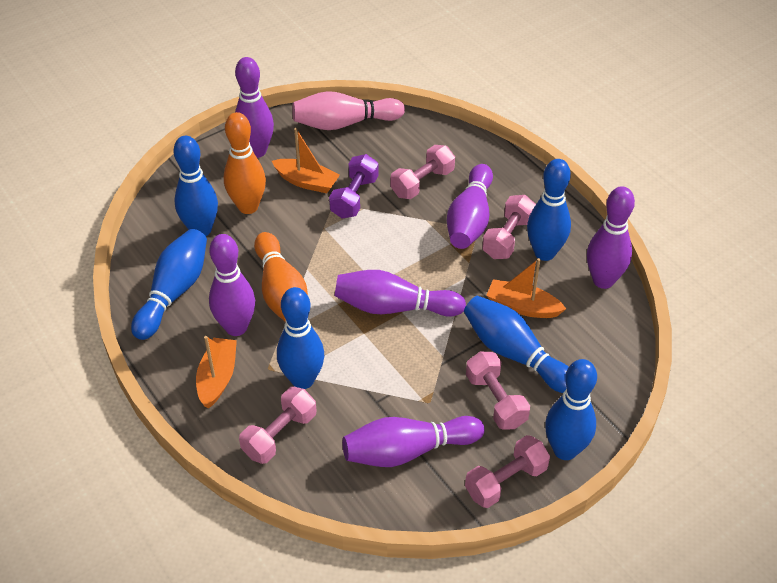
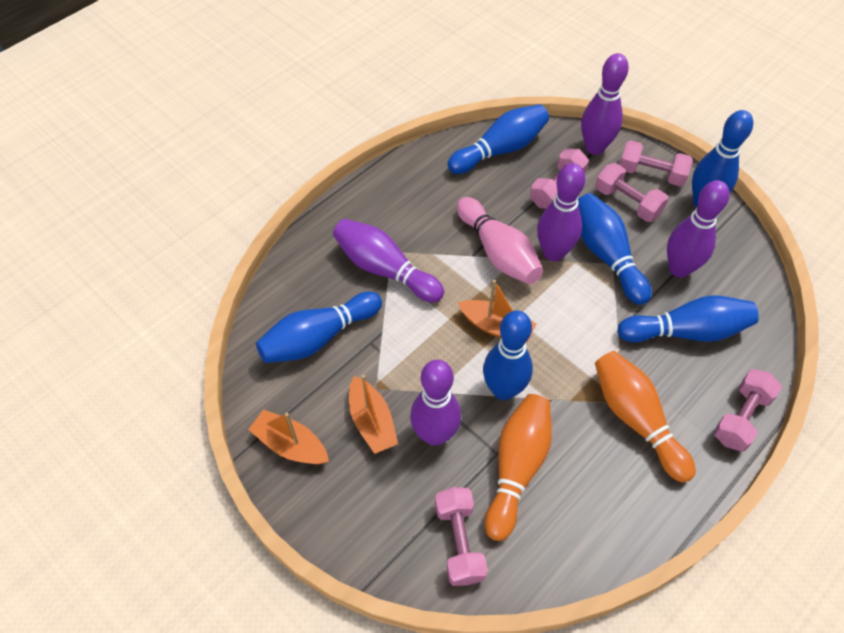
purple bowling pin: 6 -> 5
purple dumbbell: 1 -> 0

